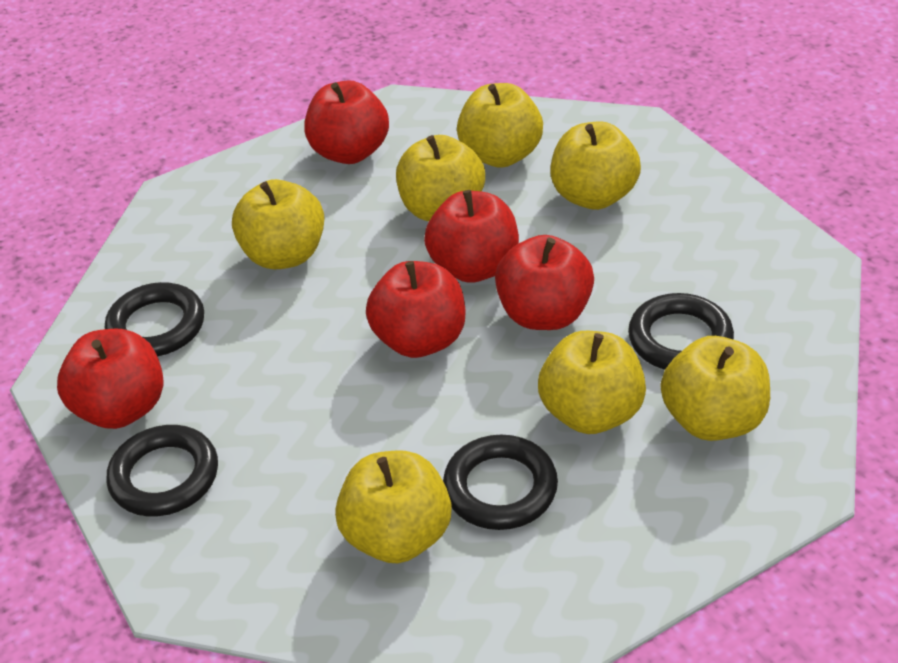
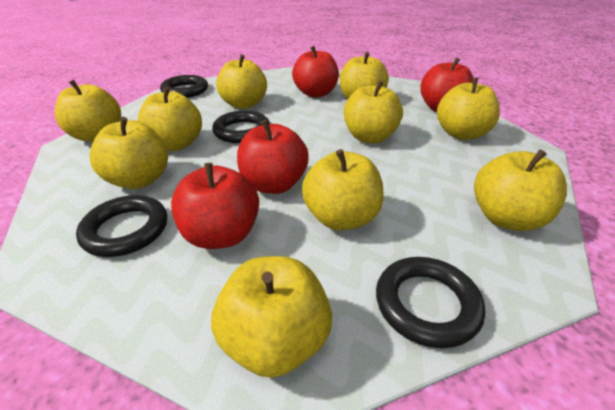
red apple: 5 -> 4
yellow apple: 7 -> 10

